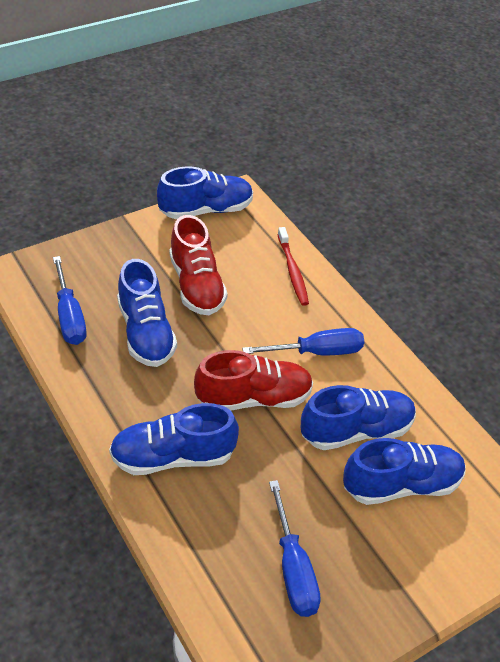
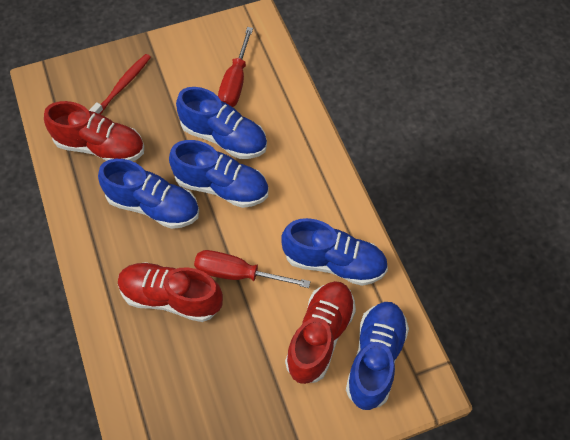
blue screwdriver: 3 -> 0
red screwdriver: 0 -> 2
red shoe: 2 -> 3

